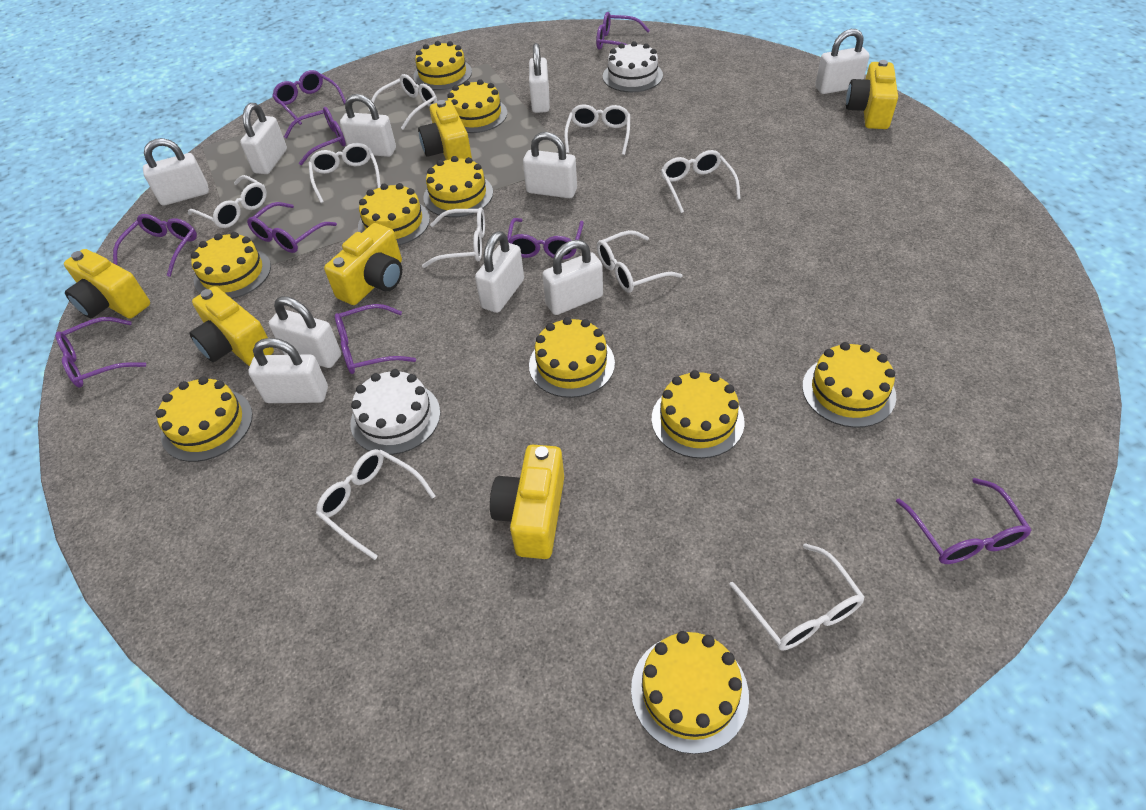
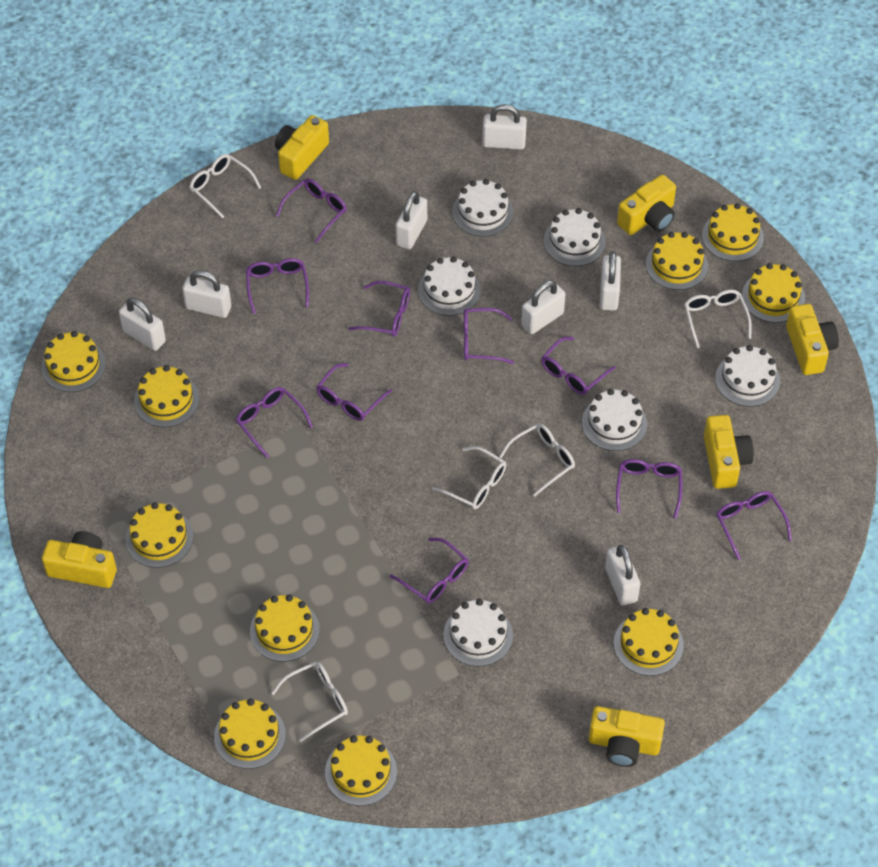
purple glasses: 9 -> 10
white cake: 2 -> 6
white glasses: 9 -> 5
white padlock: 10 -> 7

